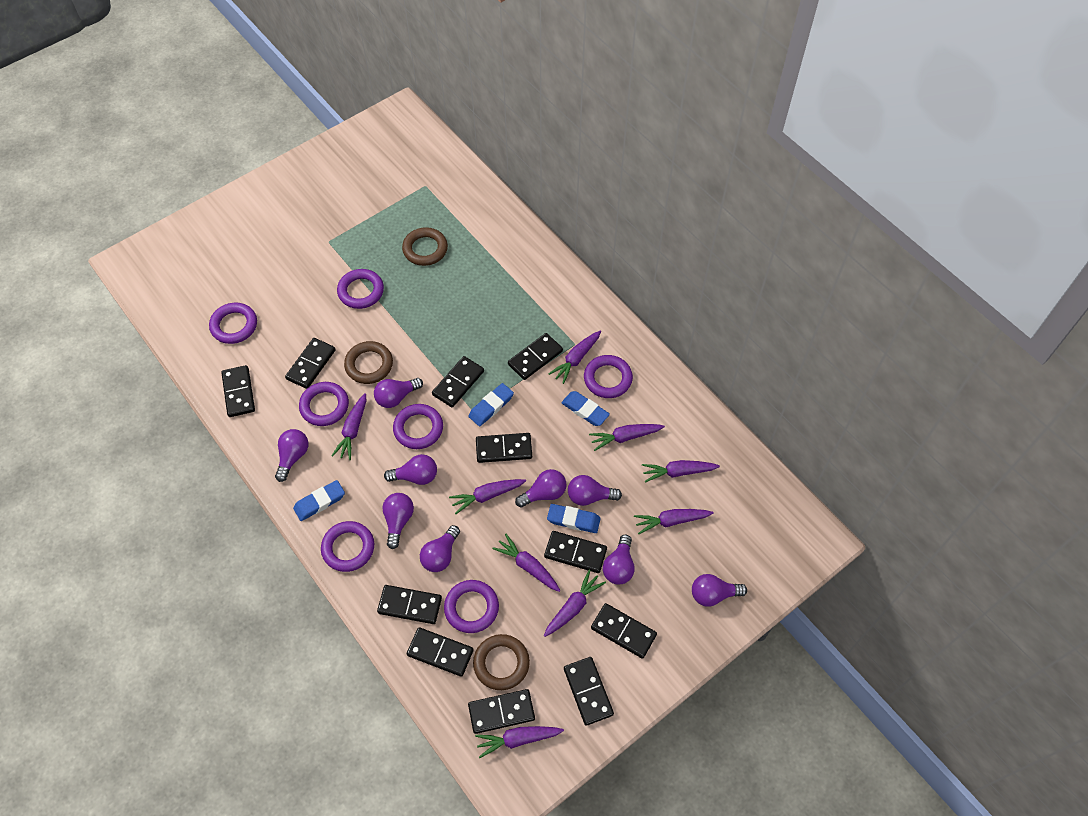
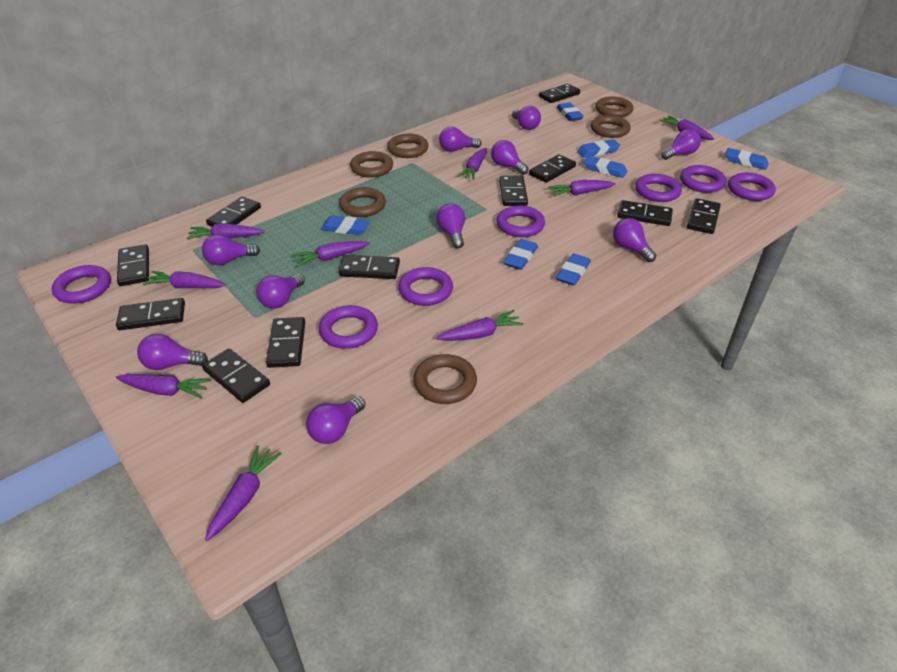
blue eraser: 4 -> 7
brown ring: 3 -> 6
purple light bulb: 9 -> 10

